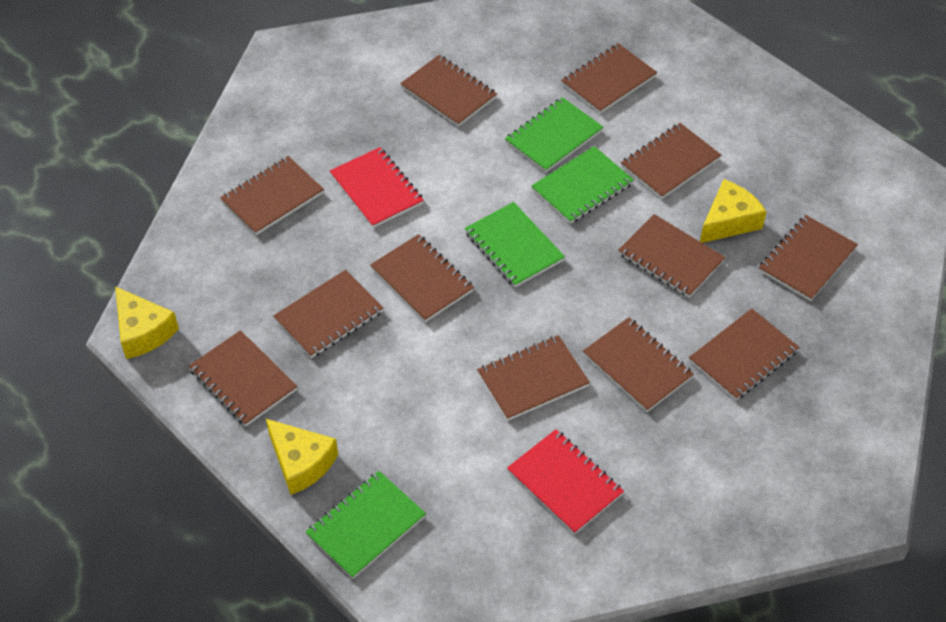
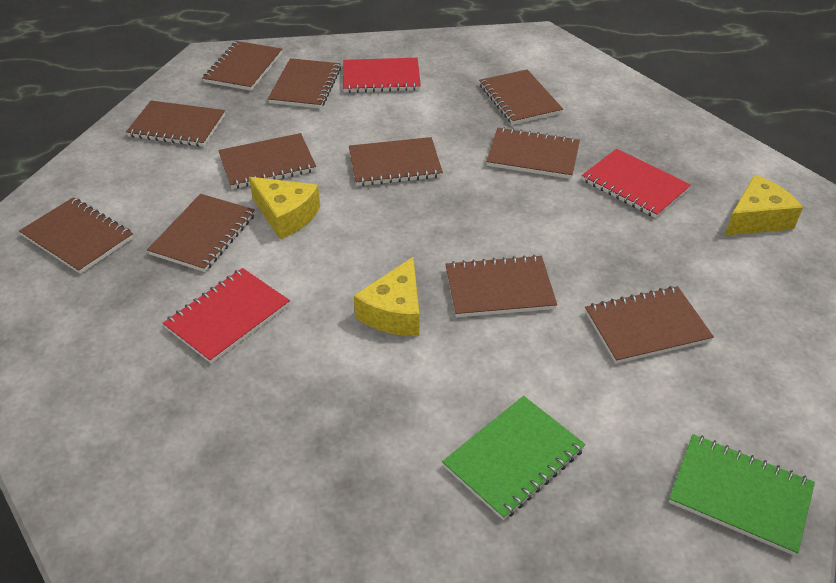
brown notebook: 12 -> 11
green notebook: 4 -> 2
red notebook: 2 -> 3

